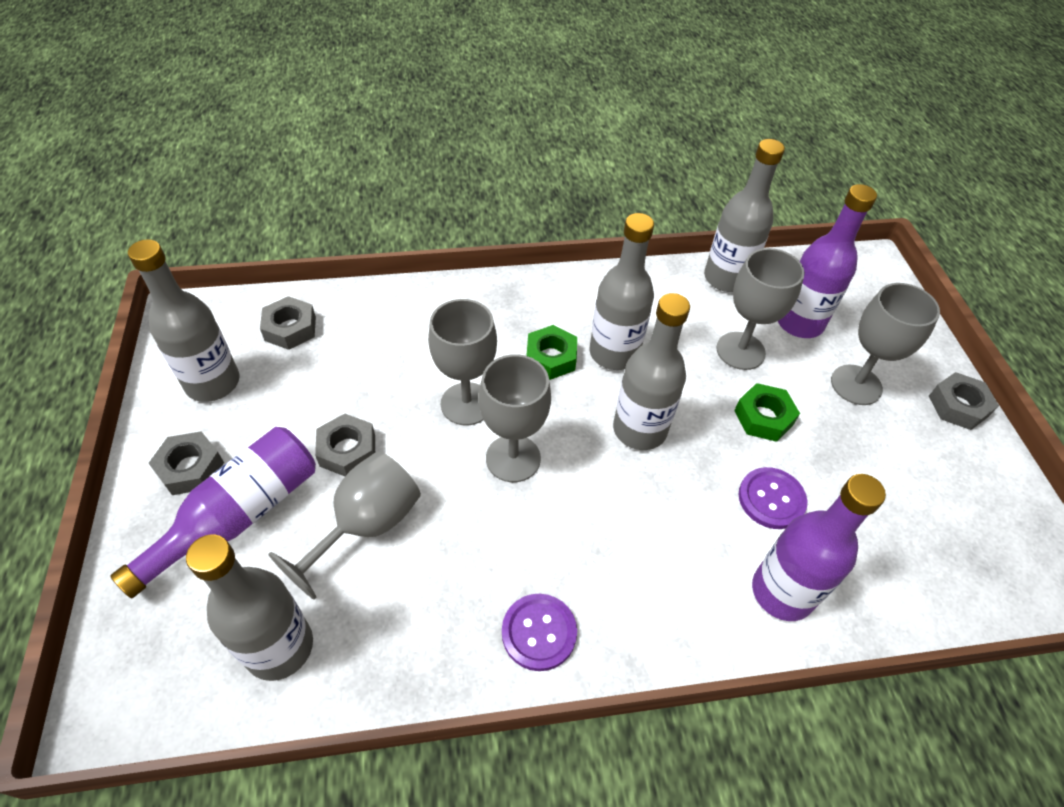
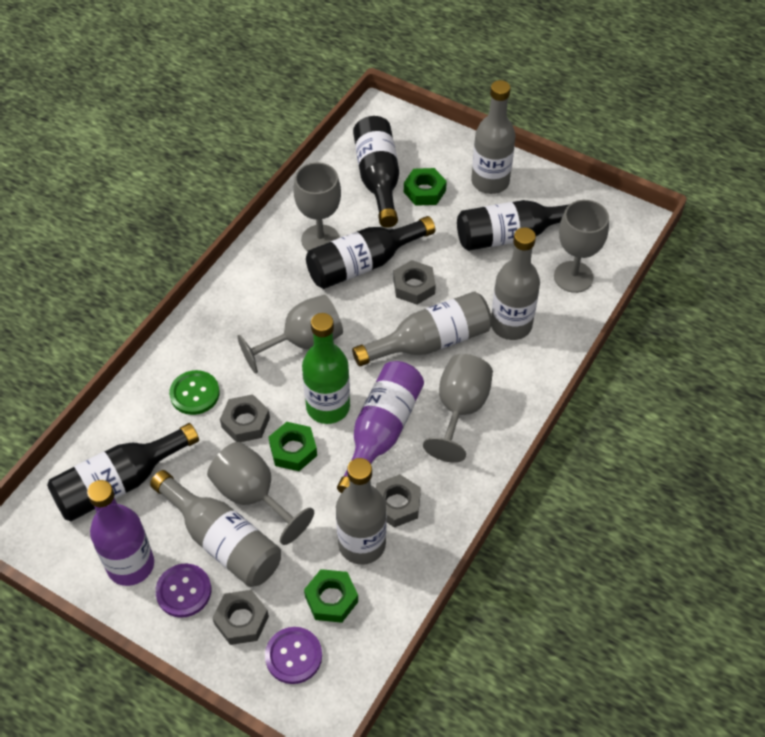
black bottle: 0 -> 4
green bottle: 0 -> 1
green button: 0 -> 1
green nut: 2 -> 3
purple bottle: 3 -> 2

